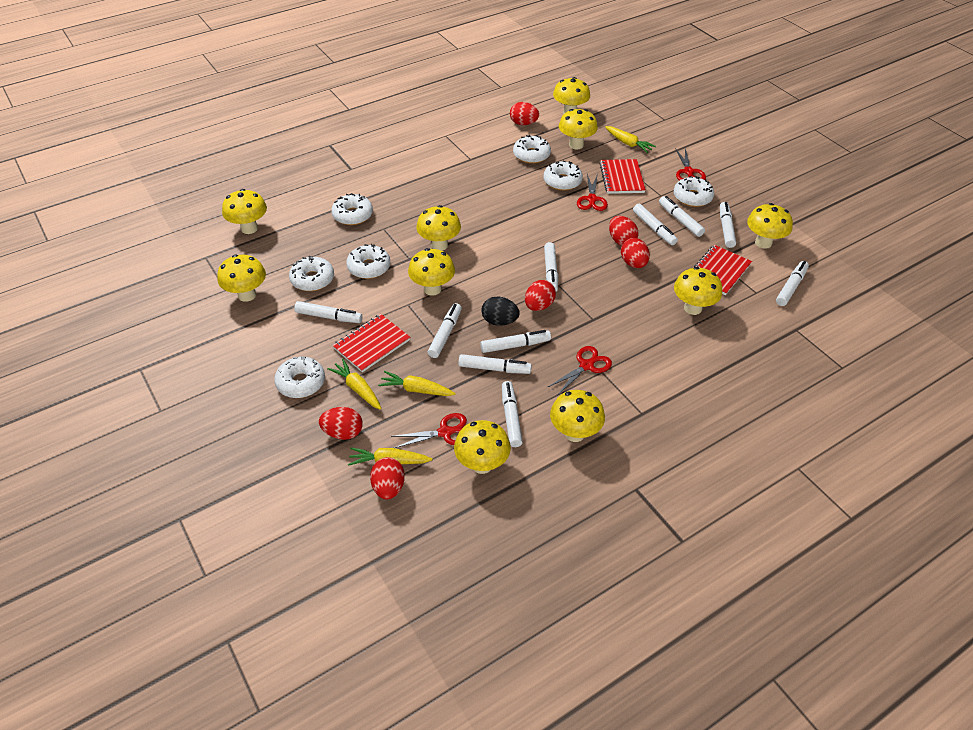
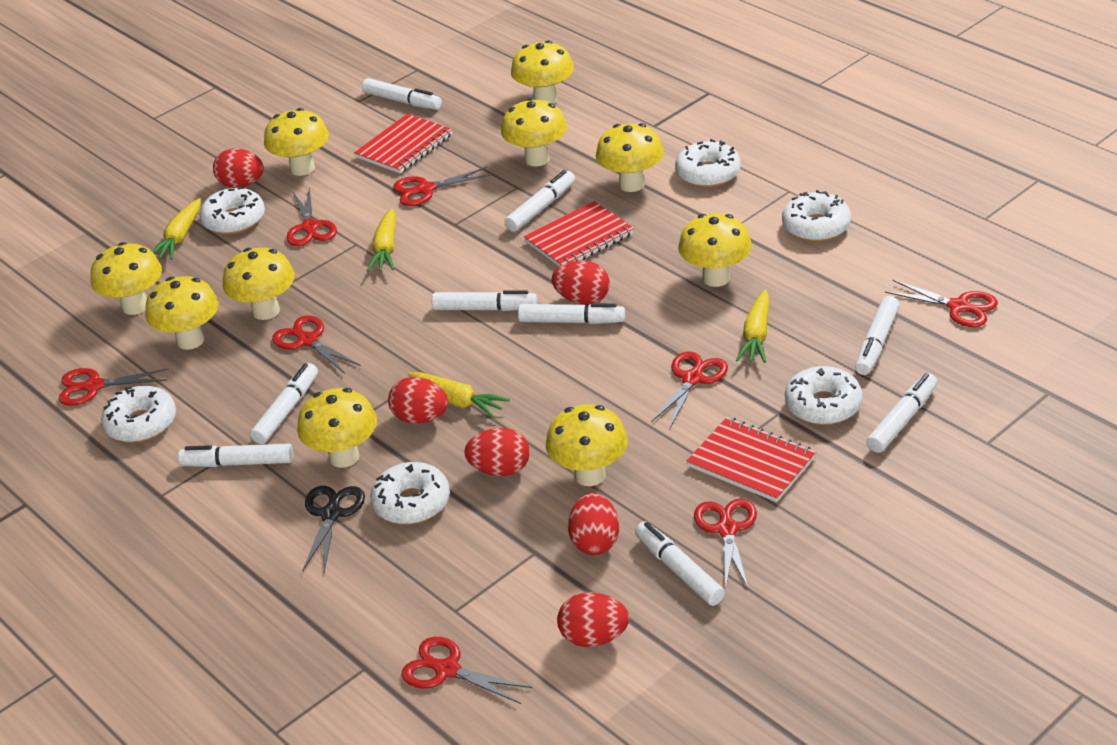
black egg: 1 -> 0
black scissors: 0 -> 1
red scissors: 4 -> 8
white donut: 7 -> 6
white marker: 10 -> 9

